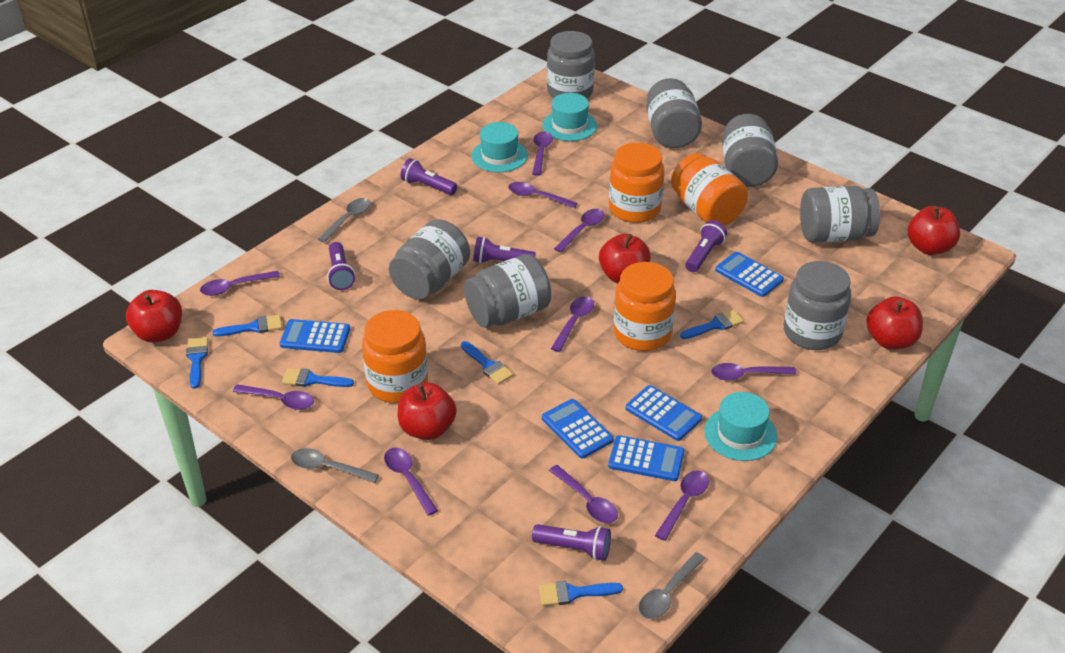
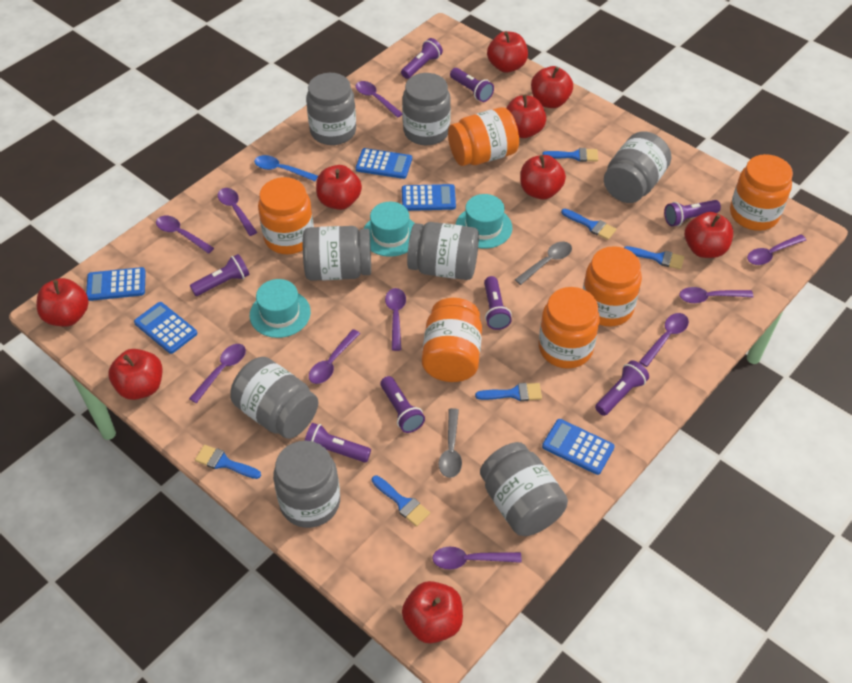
blue spoon: 0 -> 1
grey jar: 7 -> 8
grey spoon: 3 -> 2
orange jar: 4 -> 6
purple flashlight: 5 -> 8
red apple: 5 -> 9

